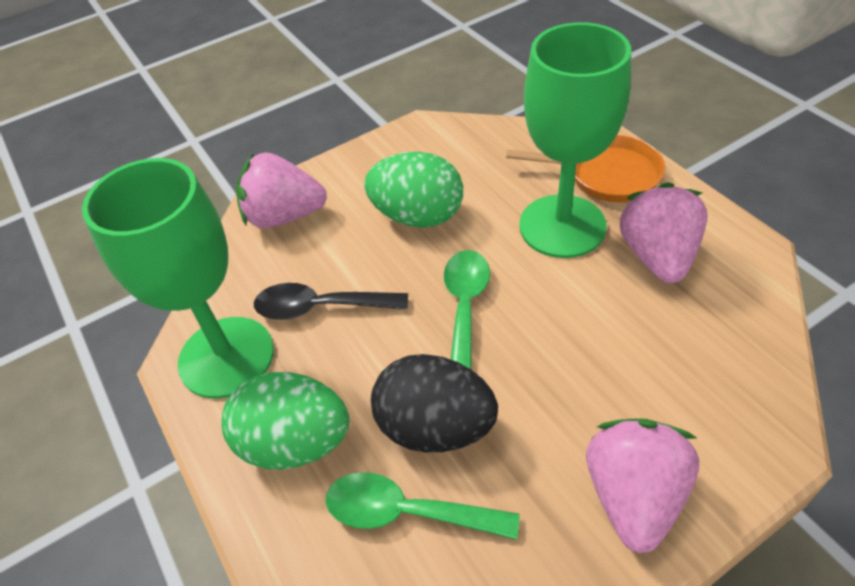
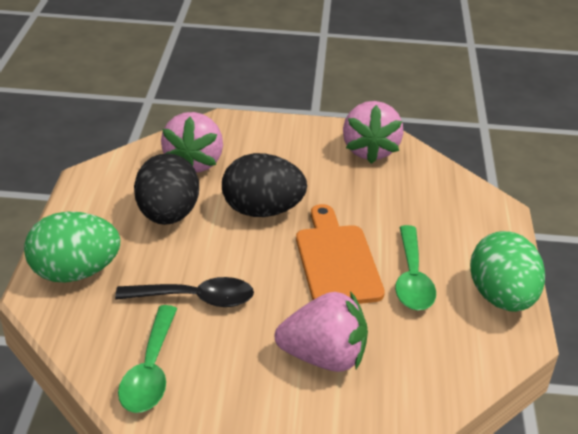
black egg: 1 -> 2
green goblet: 2 -> 0
orange cutting board: 0 -> 1
orange pan: 1 -> 0

